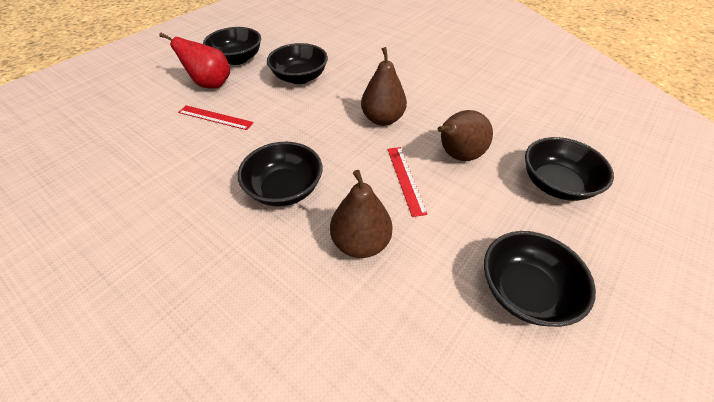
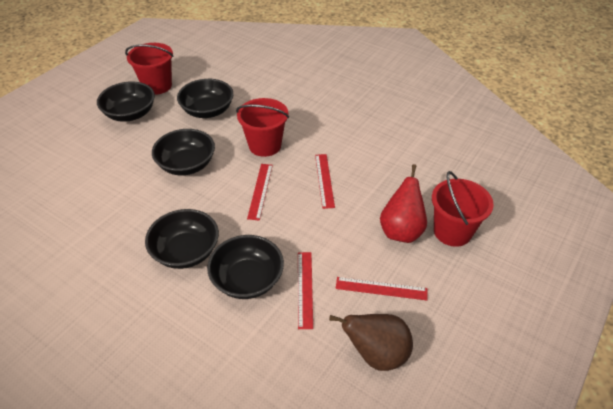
brown pear: 3 -> 1
red bucket: 0 -> 3
red ruler: 2 -> 4

